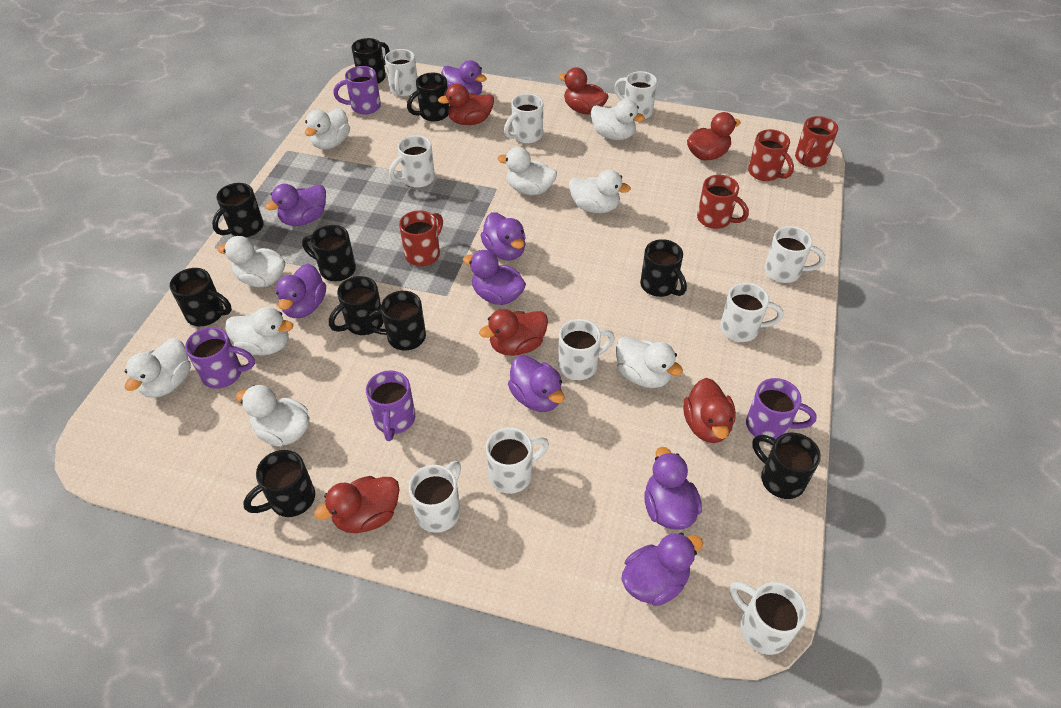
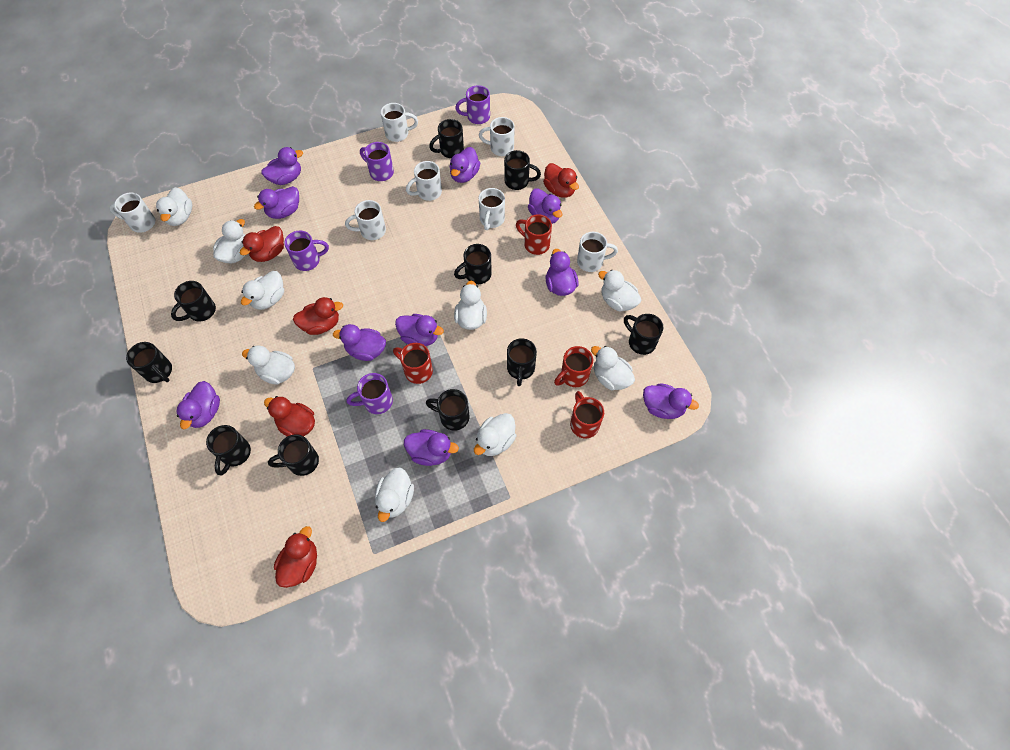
purple duck: 8 -> 10
red duck: 6 -> 5
white mug: 10 -> 7

